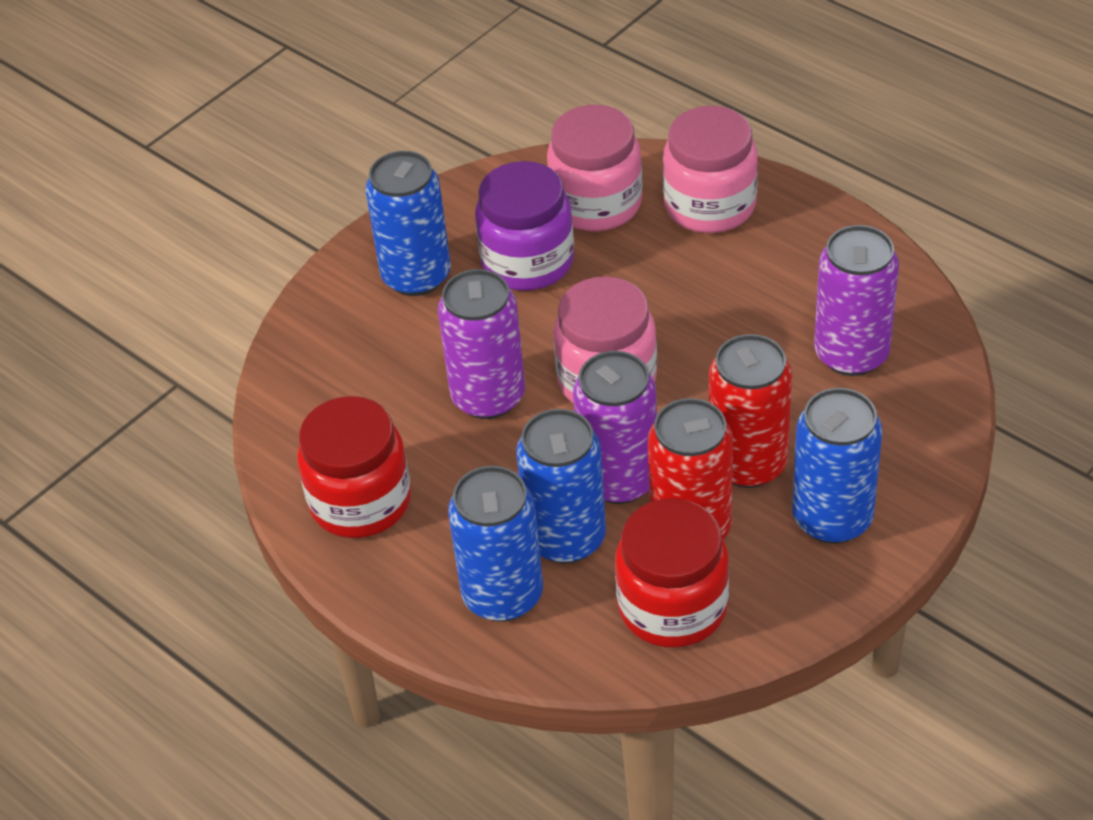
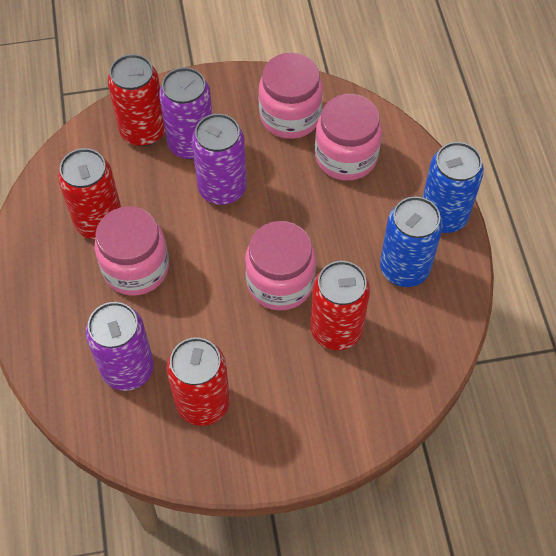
blue can: 4 -> 2
pink jar: 3 -> 4
purple jar: 1 -> 0
red can: 2 -> 4
red jar: 2 -> 0

